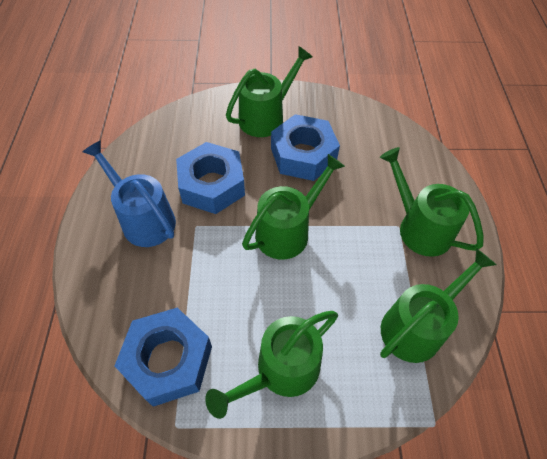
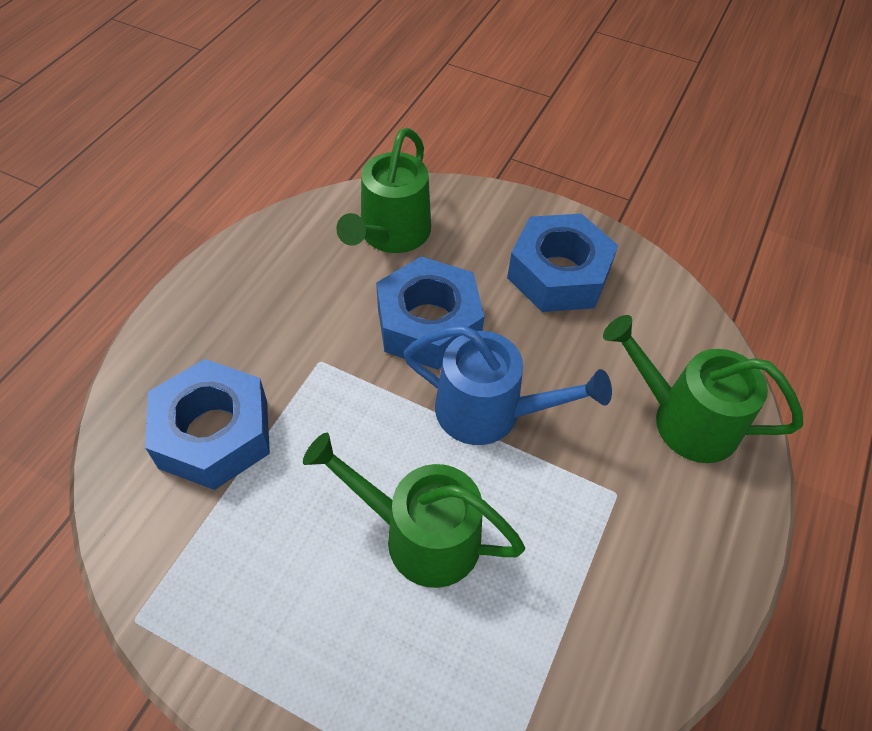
green watering can: 5 -> 3

